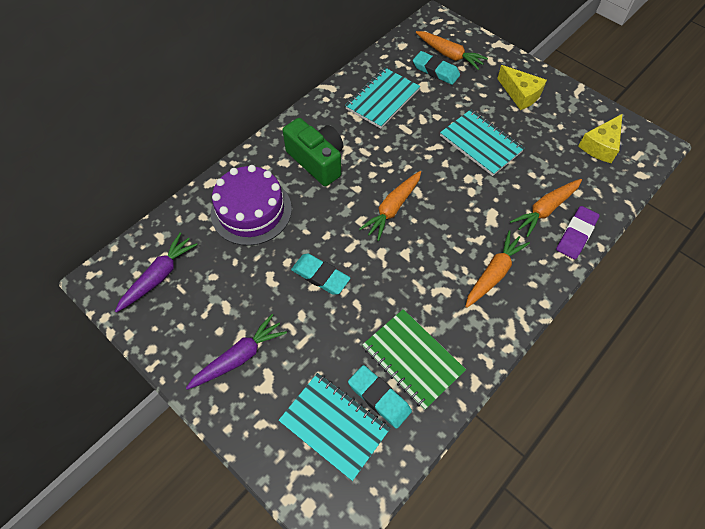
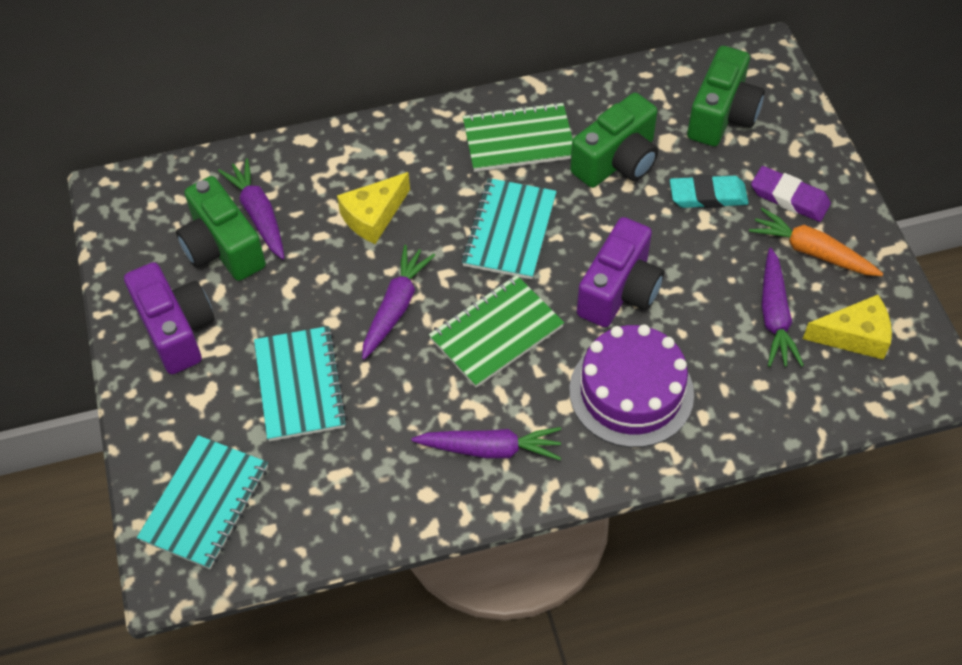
green camera: 1 -> 3
green notebook: 1 -> 2
orange carrot: 4 -> 1
purple camera: 0 -> 2
purple carrot: 2 -> 4
turquoise eraser: 3 -> 1

